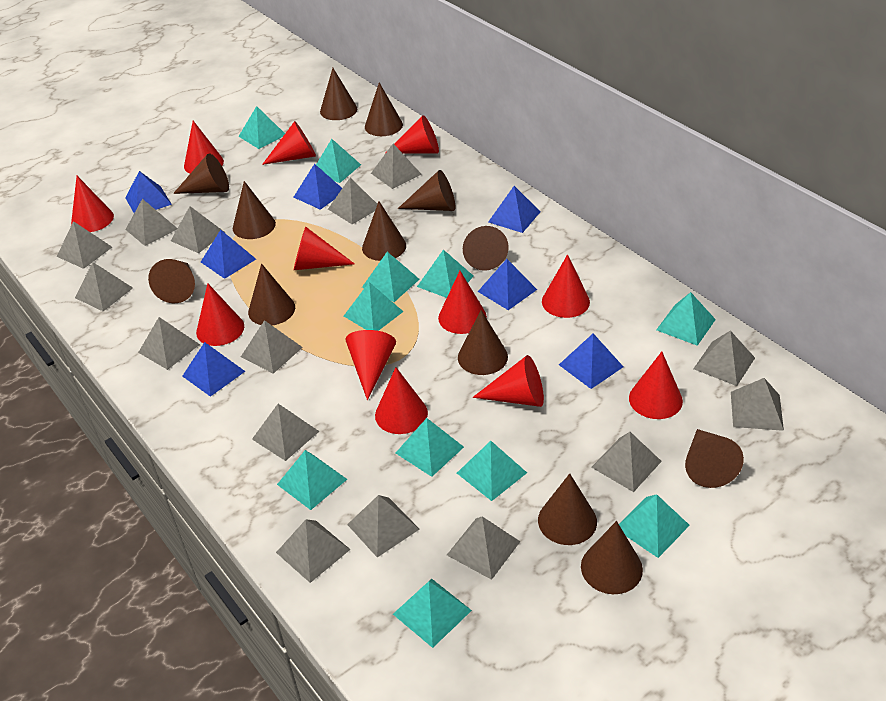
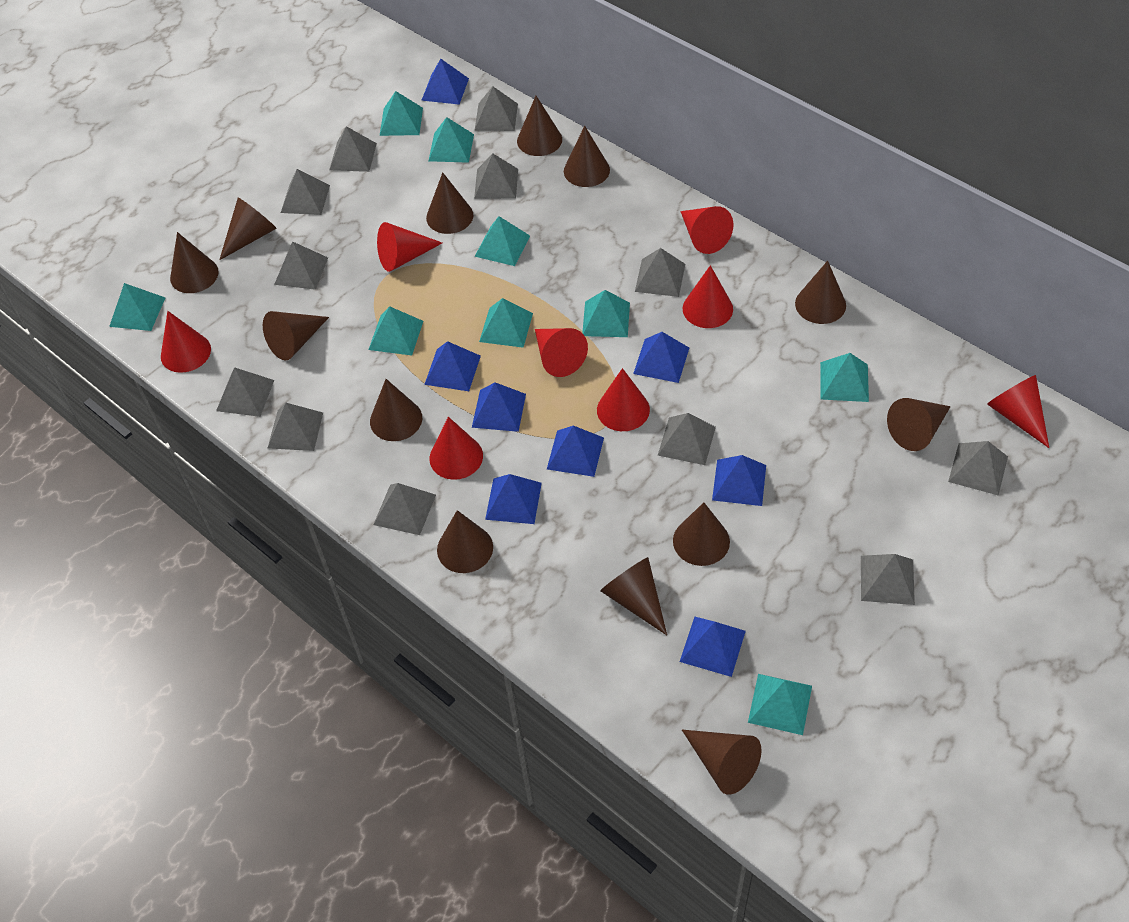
blue pyramid: 7 -> 8
grey pyramid: 15 -> 12
red cone: 12 -> 8
turquoise pyramid: 11 -> 9

